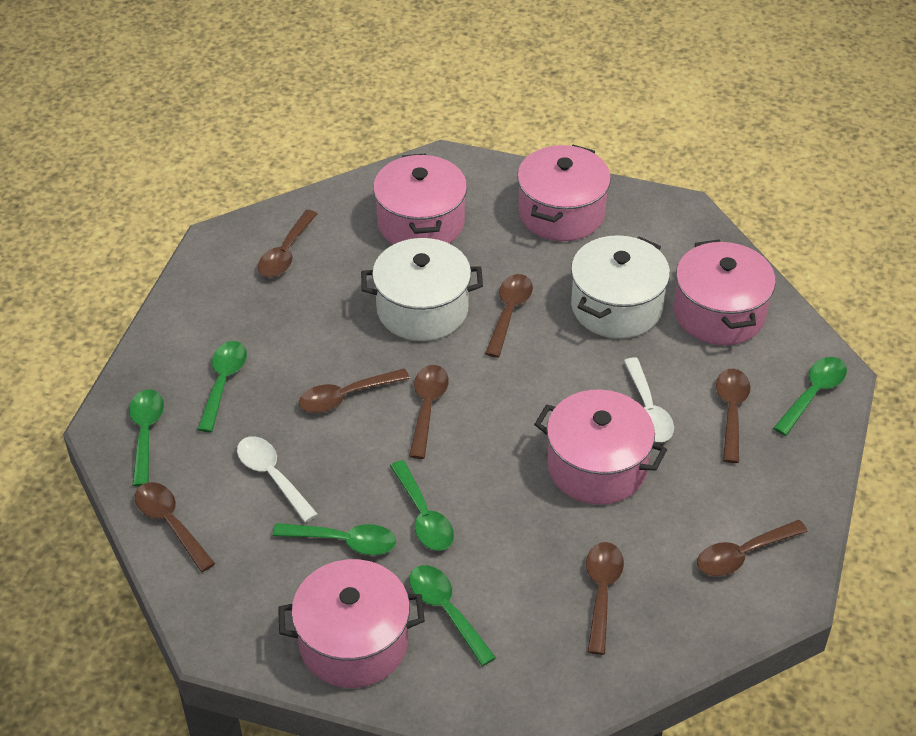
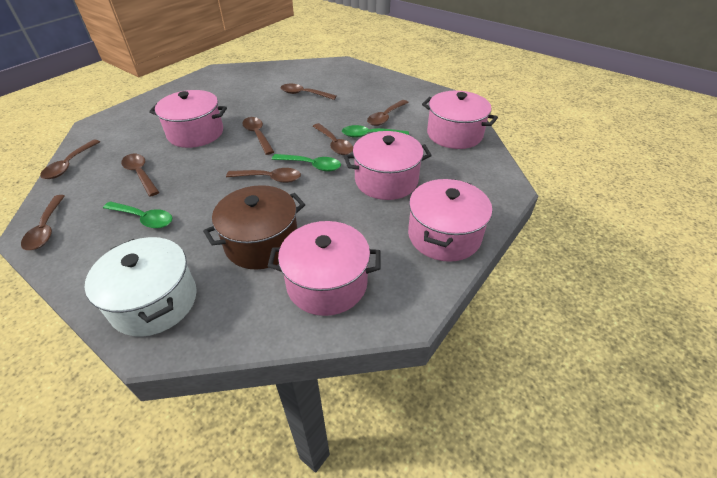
brown pot: 0 -> 1
green spoon: 6 -> 3
white pot: 2 -> 1
white spoon: 2 -> 0

